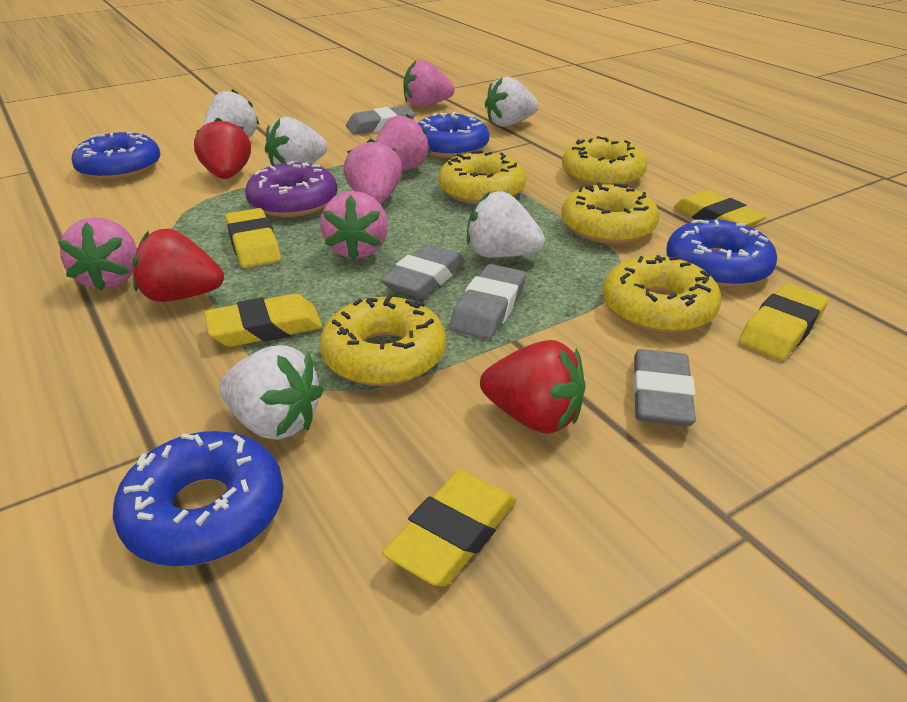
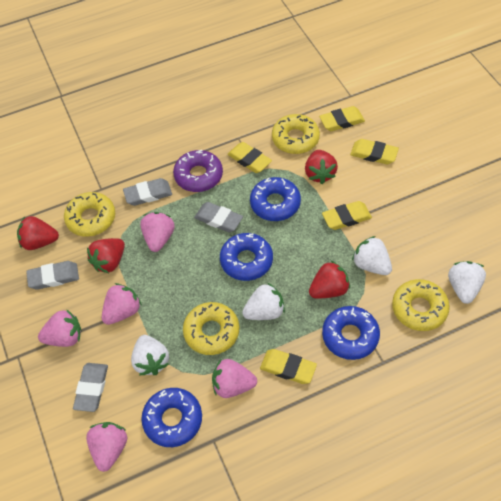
red strawberry: 3 -> 4
white strawberry: 5 -> 4
yellow donut: 5 -> 4

